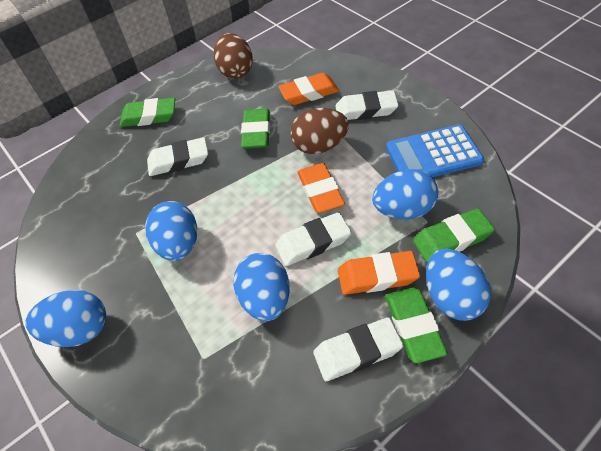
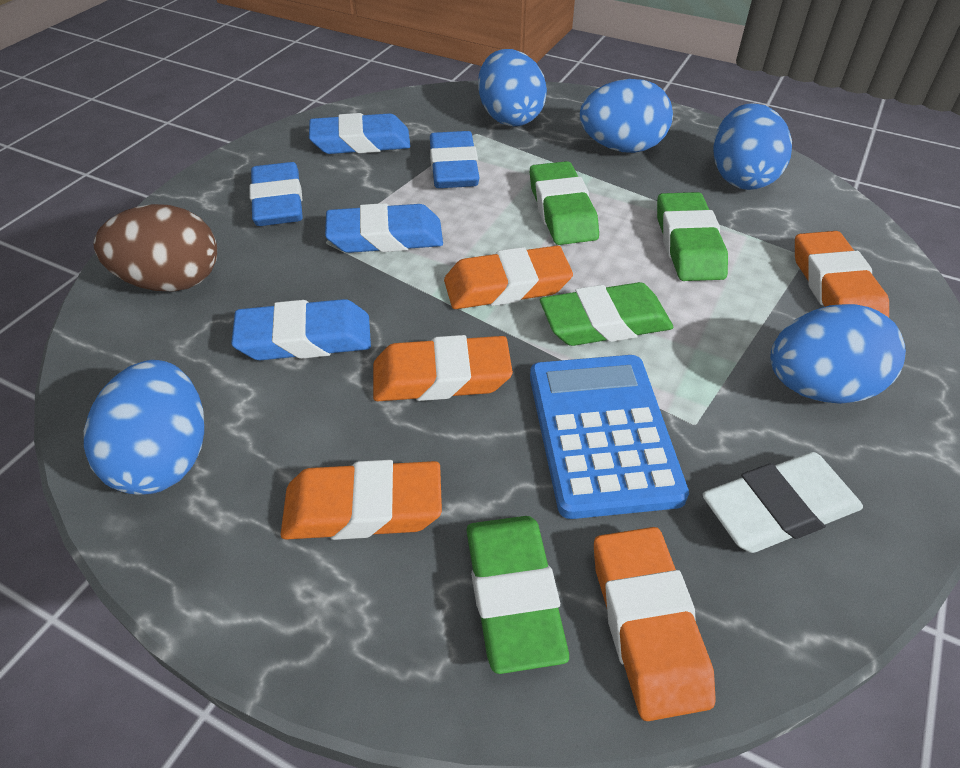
blue eraser: 0 -> 5
brown egg: 2 -> 1
orange eraser: 3 -> 5
white eraser: 4 -> 1

